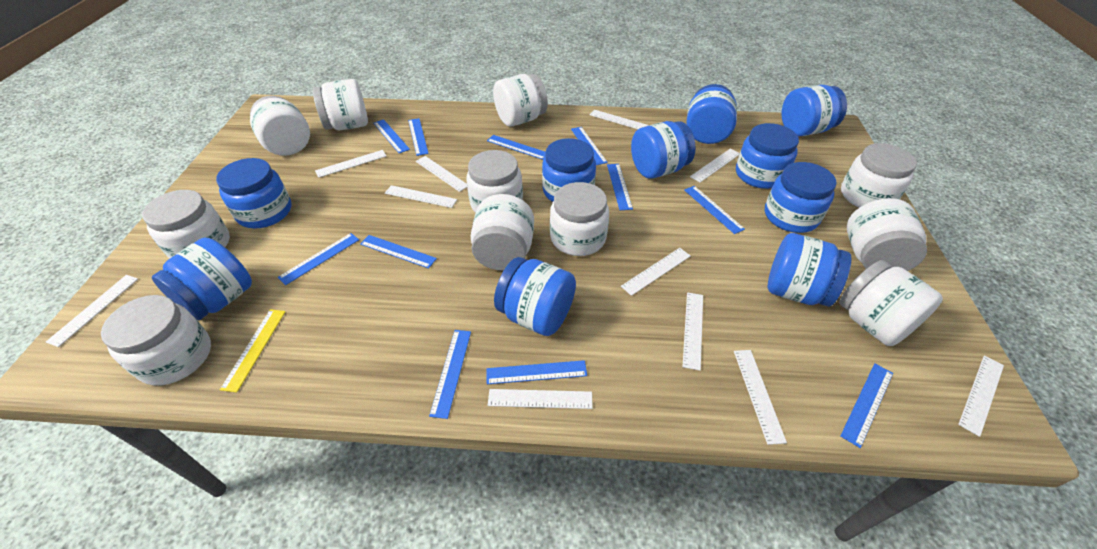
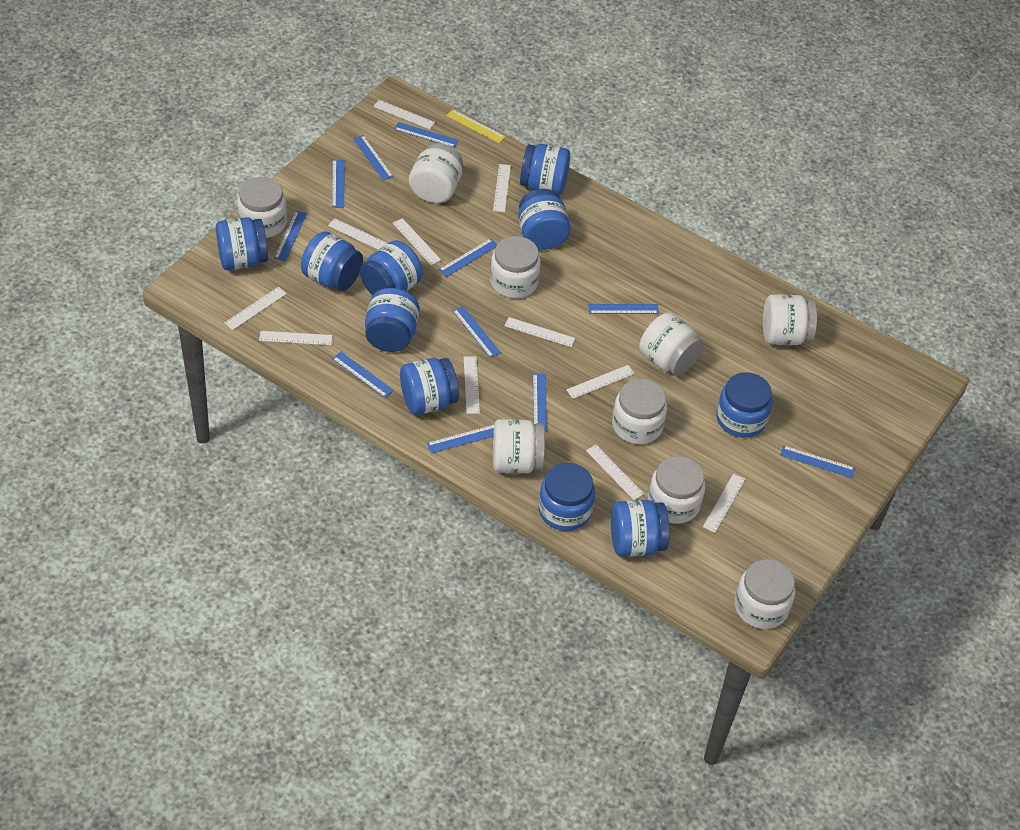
white jar: 11 -> 9

